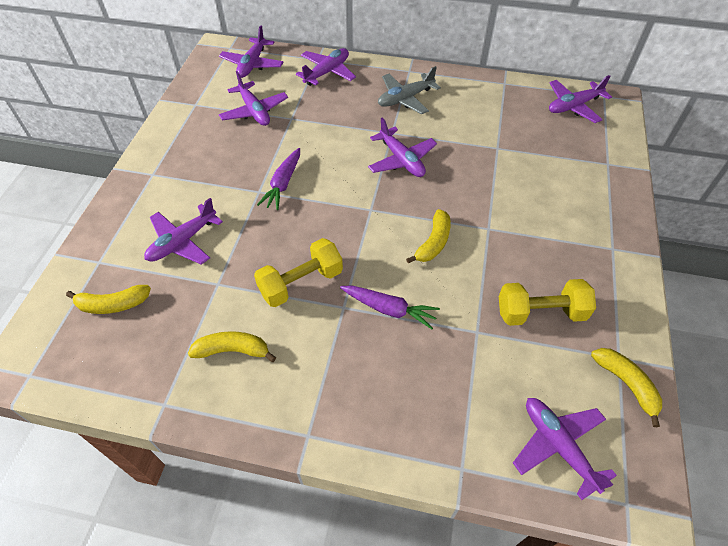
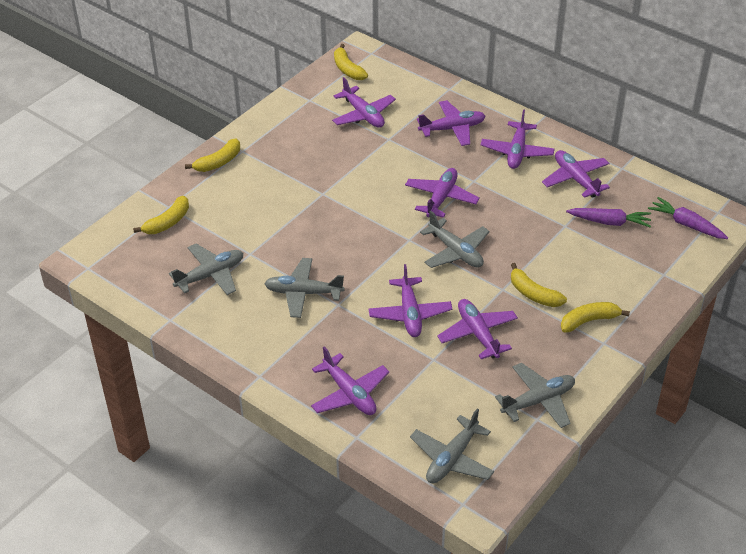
grey plane: 1 -> 5
purple plane: 7 -> 8
yellow banana: 4 -> 5
yellow dumbbell: 2 -> 0

